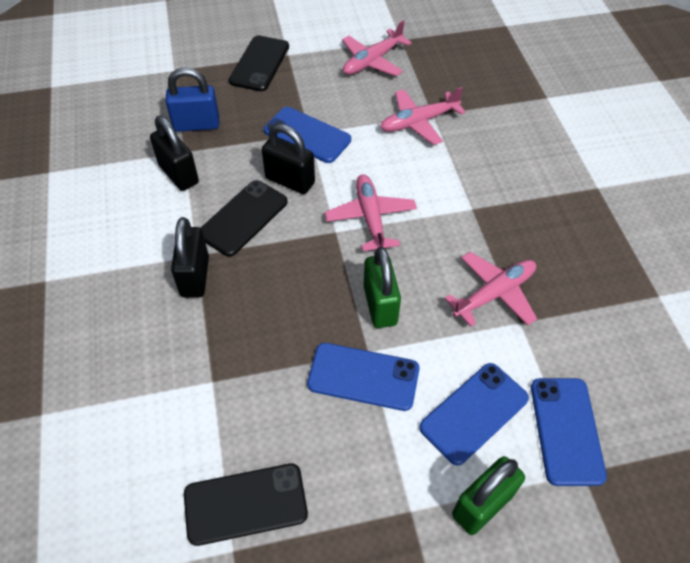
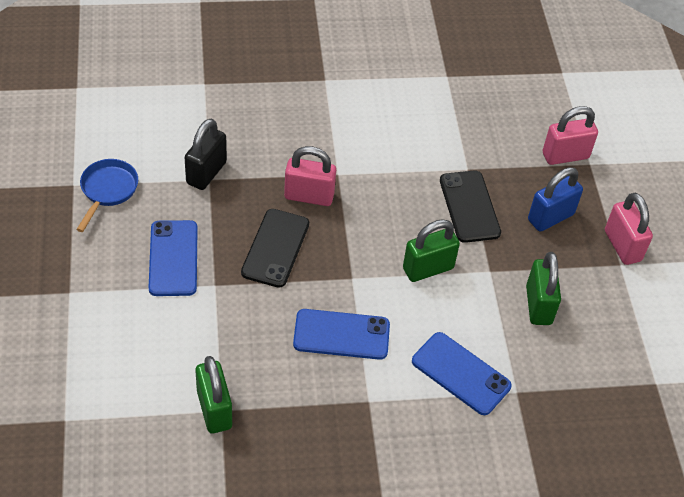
black padlock: 3 -> 1
black phone: 3 -> 2
blue pan: 0 -> 1
blue phone: 4 -> 3
green padlock: 2 -> 3
pink padlock: 0 -> 3
pink plane: 4 -> 0

